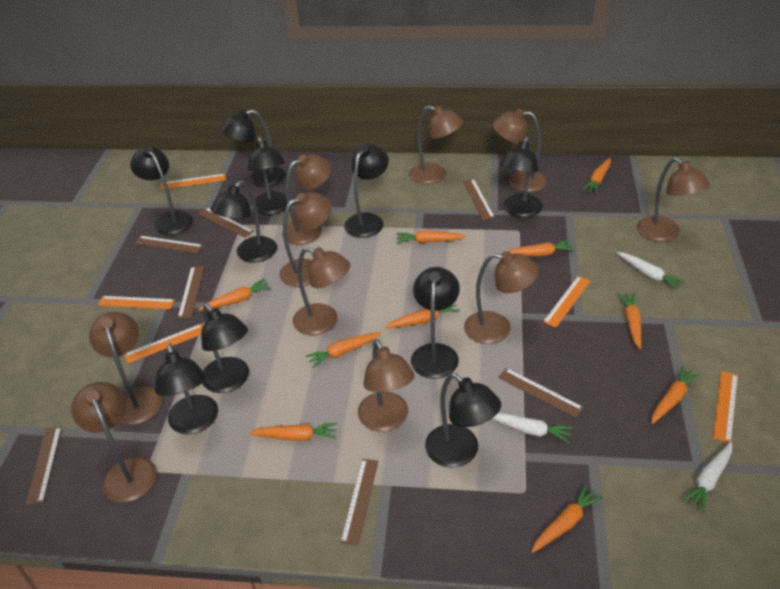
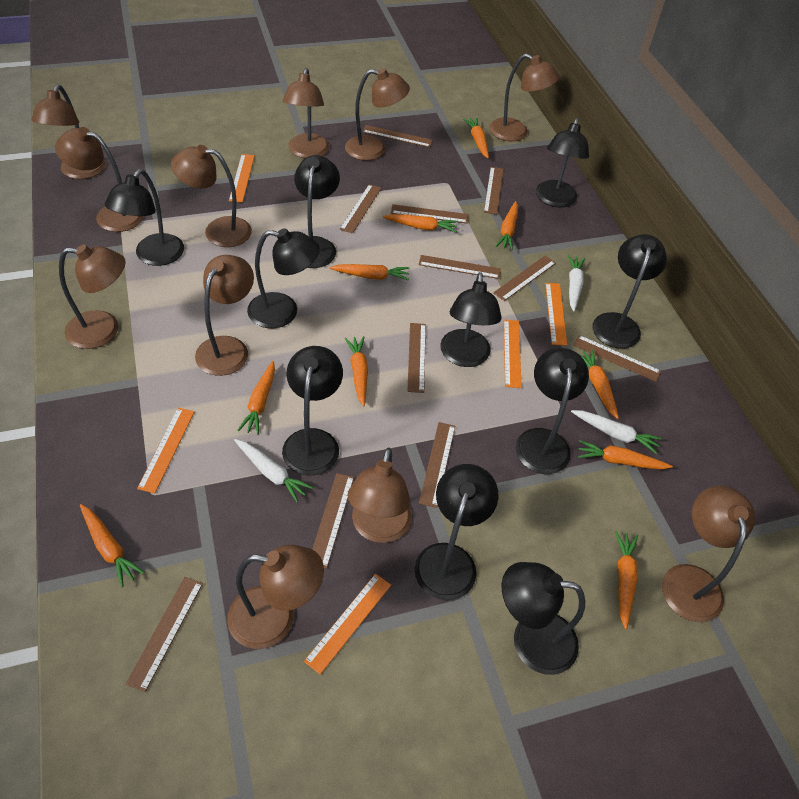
brown lamp: 10 -> 11
brown ruler: 7 -> 11

